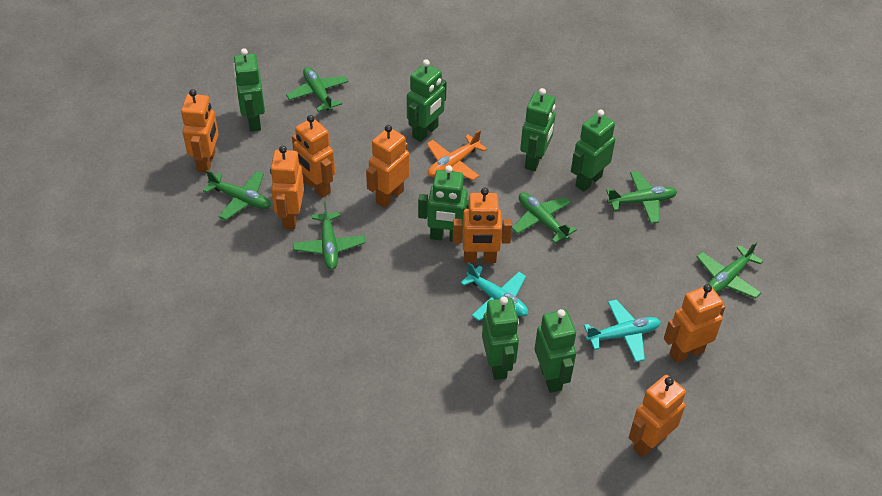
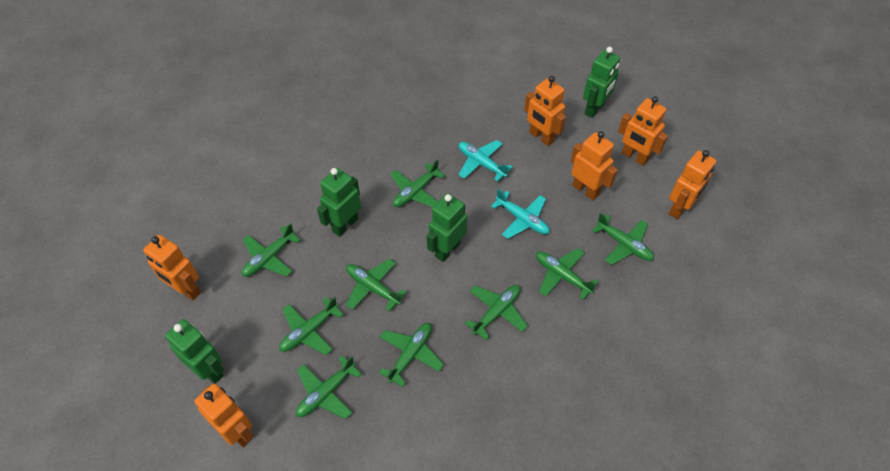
green plane: 6 -> 9
green robot: 7 -> 4
orange plane: 1 -> 0
orange robot: 7 -> 6

